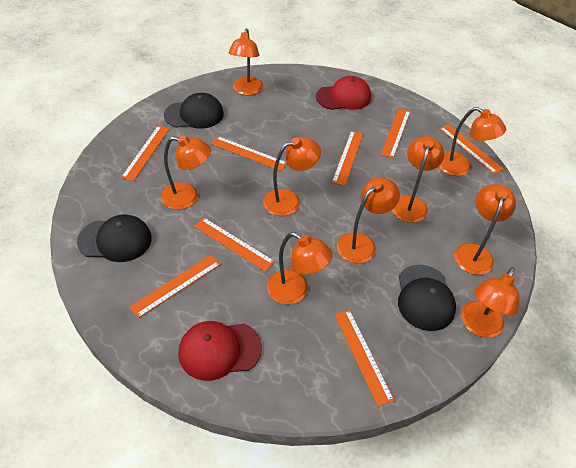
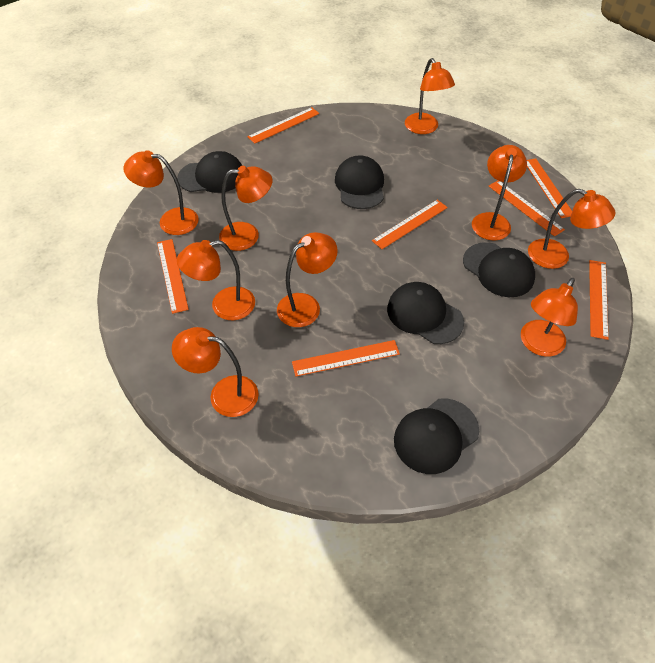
black cap: 3 -> 5
orange ruler: 8 -> 7
red cap: 2 -> 0

